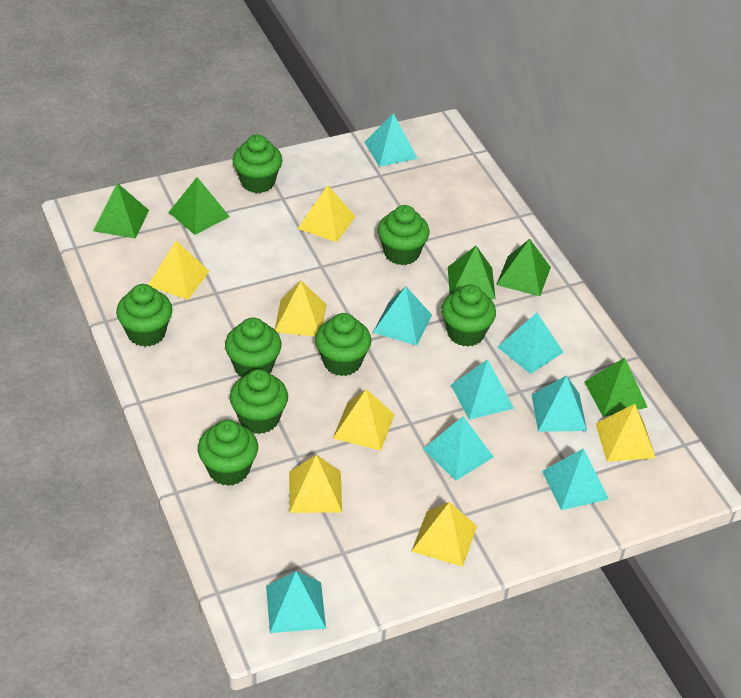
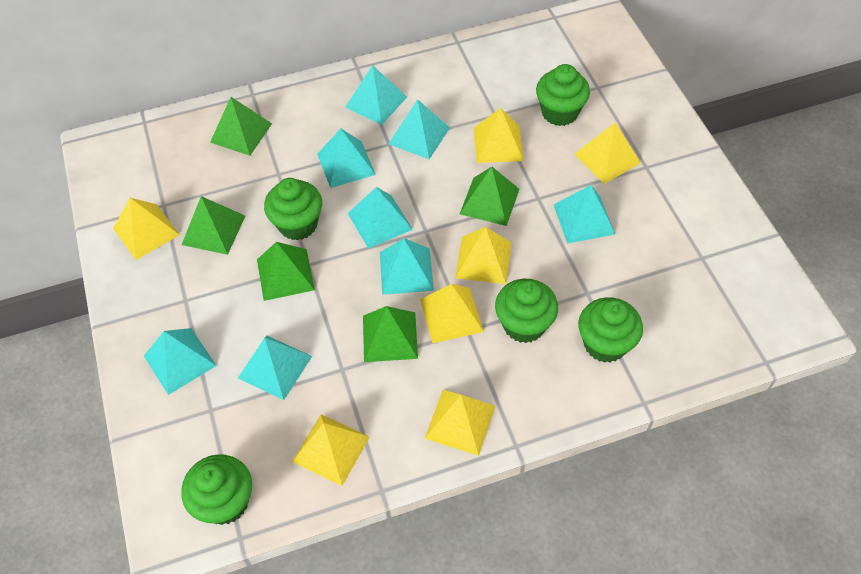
green cupcake: 8 -> 5

